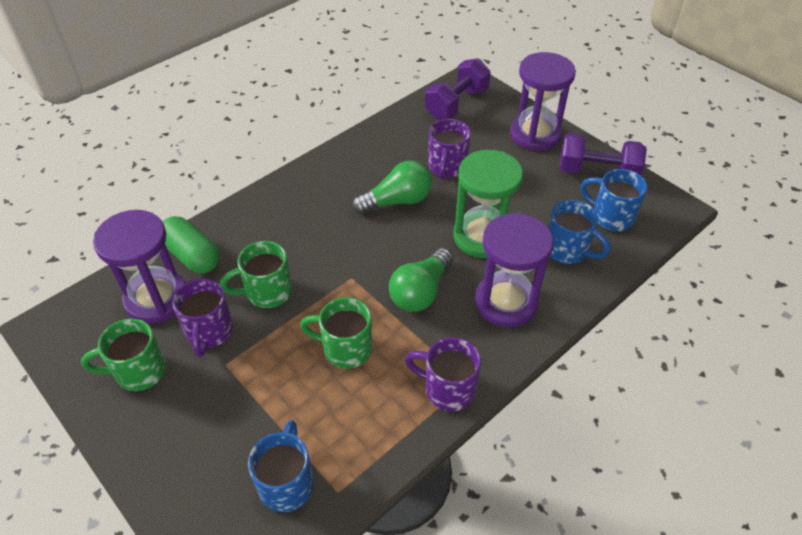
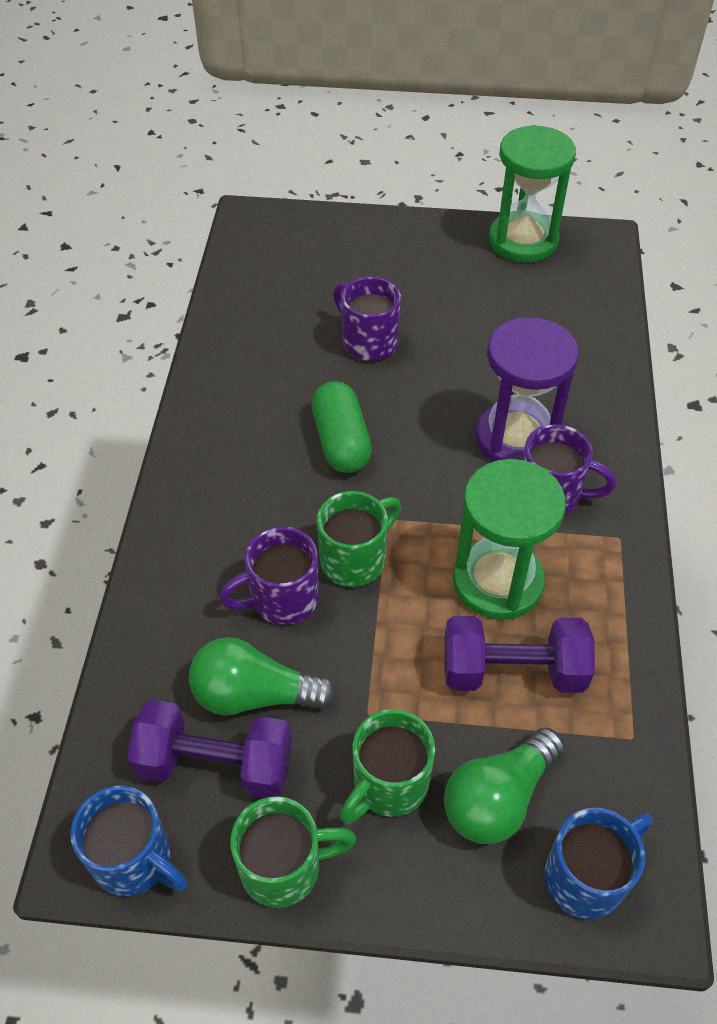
blue mug: 3 -> 2
green hourglass: 1 -> 2
purple hourglass: 3 -> 1

